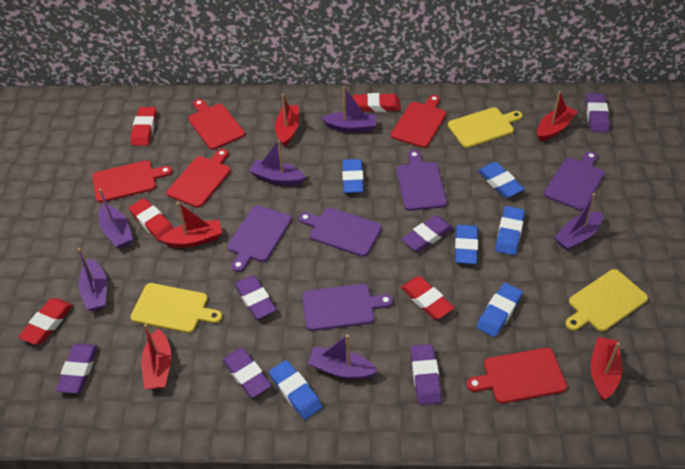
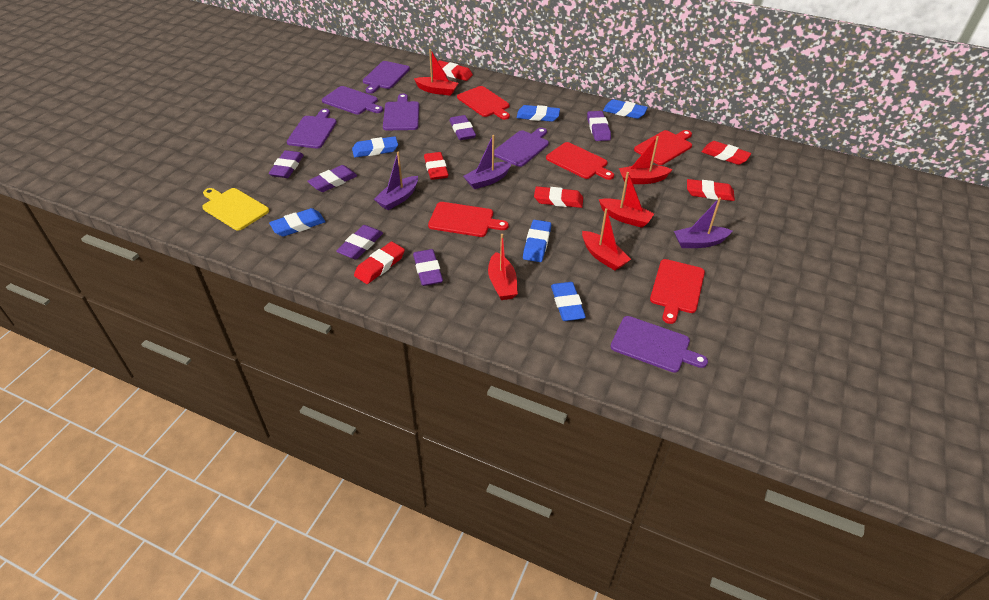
purple boat: 6 -> 3
purple cutting board: 5 -> 6
red eraser: 5 -> 6
yellow cutting board: 3 -> 1

